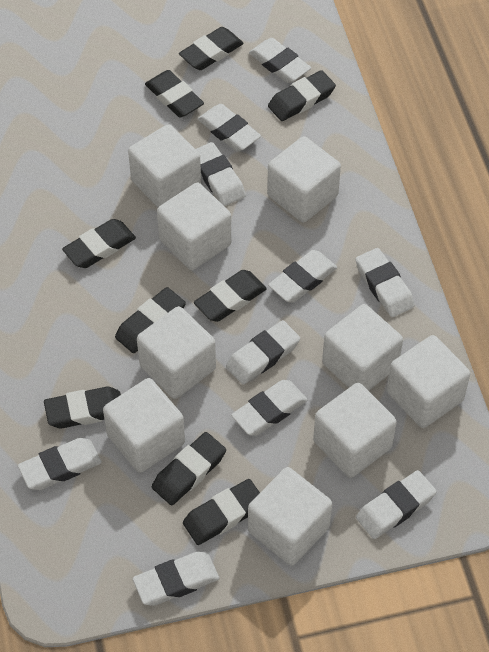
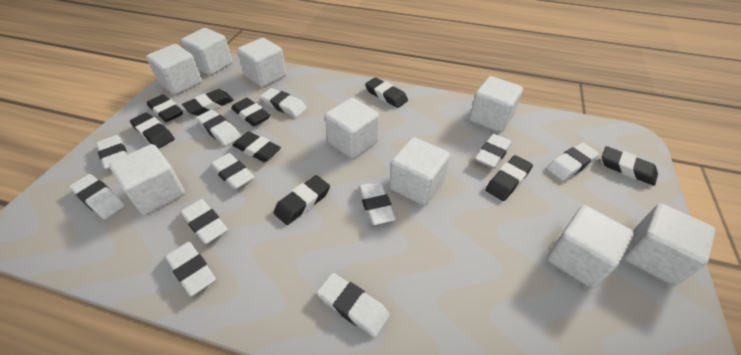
white eraser: 10 -> 11

